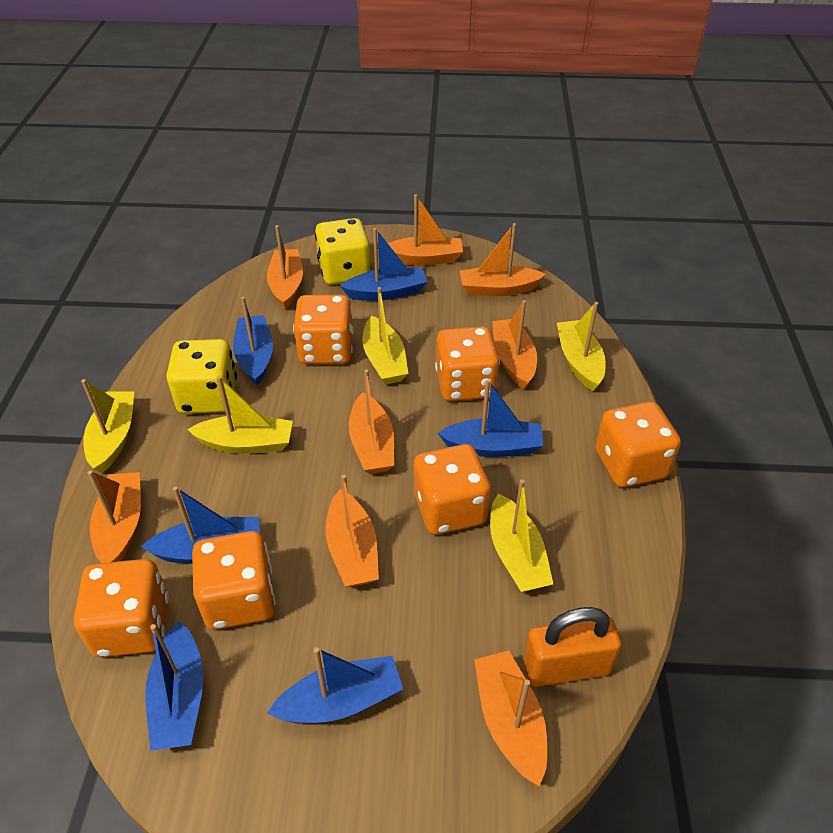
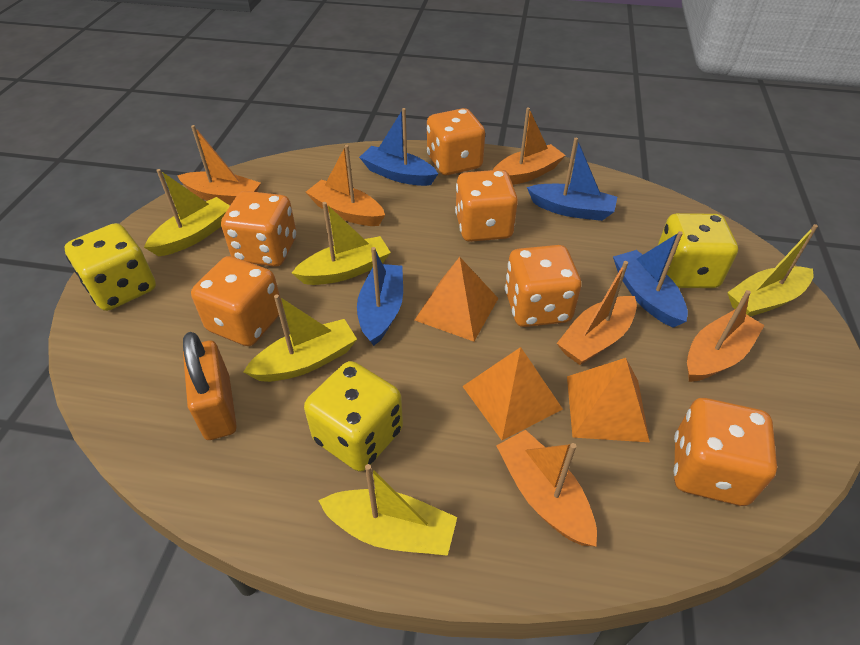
blue boat: 6 -> 4
orange boat: 8 -> 6
orange pyramid: 0 -> 3
yellow dice: 2 -> 3

